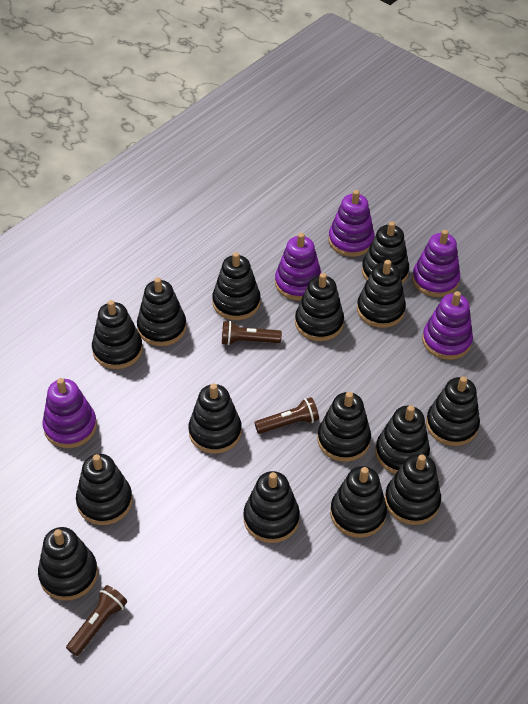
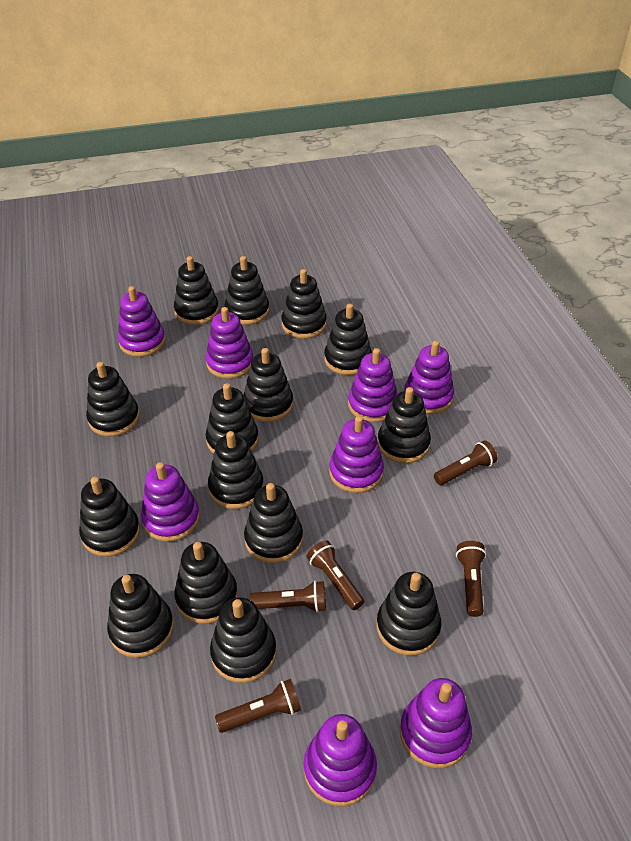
brown flashlight: 3 -> 5
purple stacking toy: 5 -> 8

